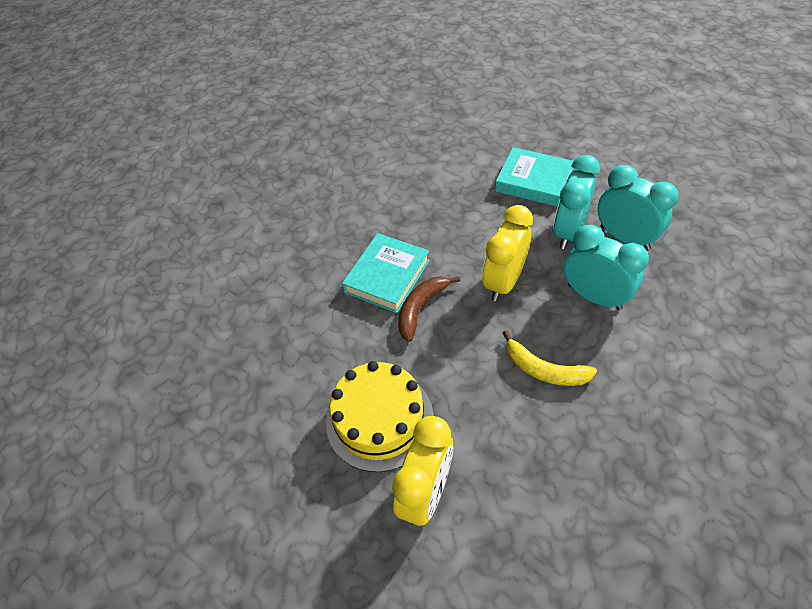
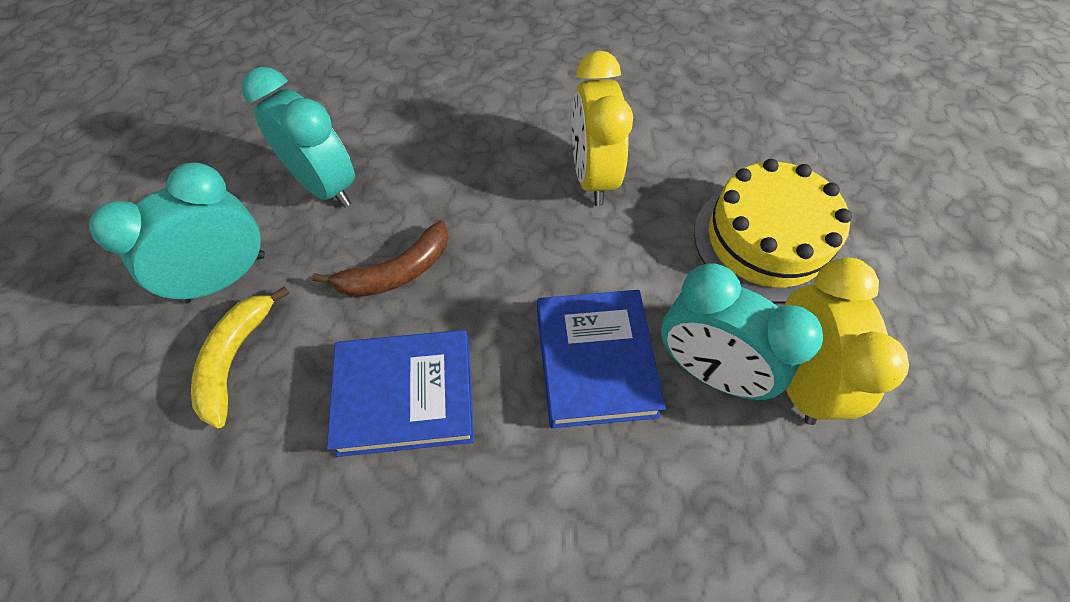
blue book: 0 -> 2
turquoise book: 2 -> 0

